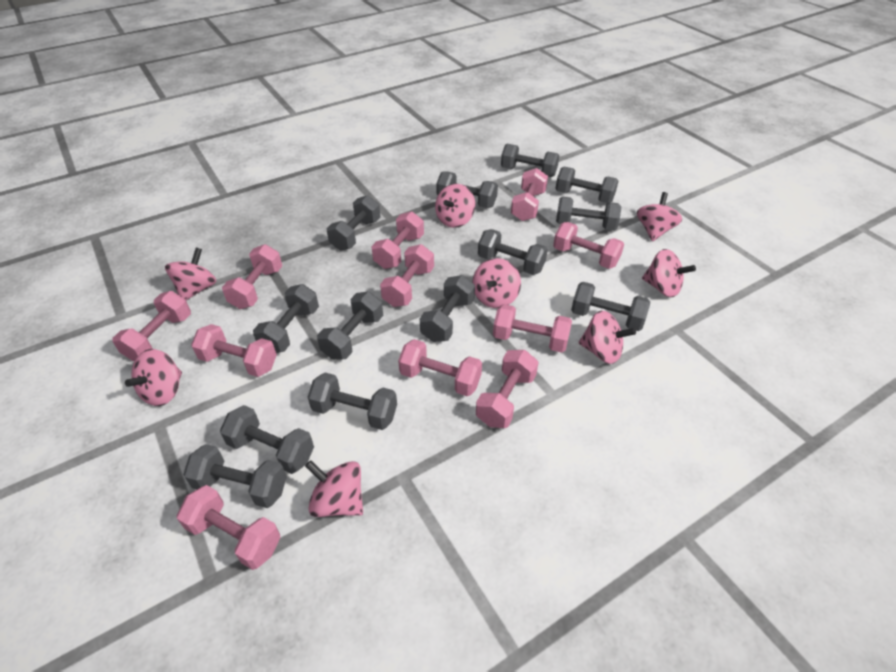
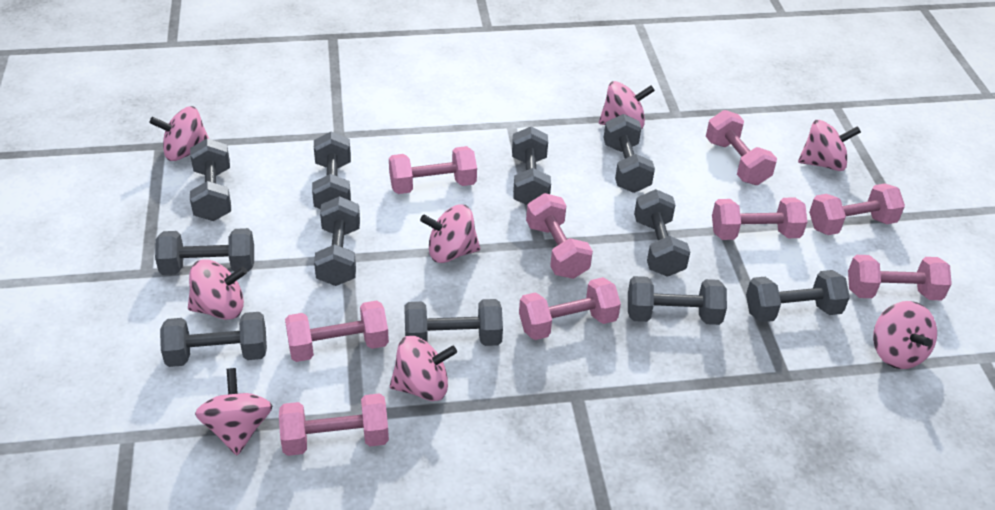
grey dumbbell: 13 -> 11
pink dumbbell: 11 -> 9

